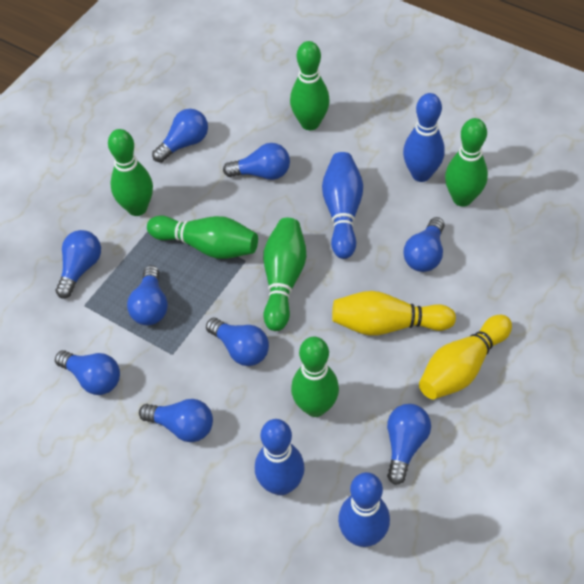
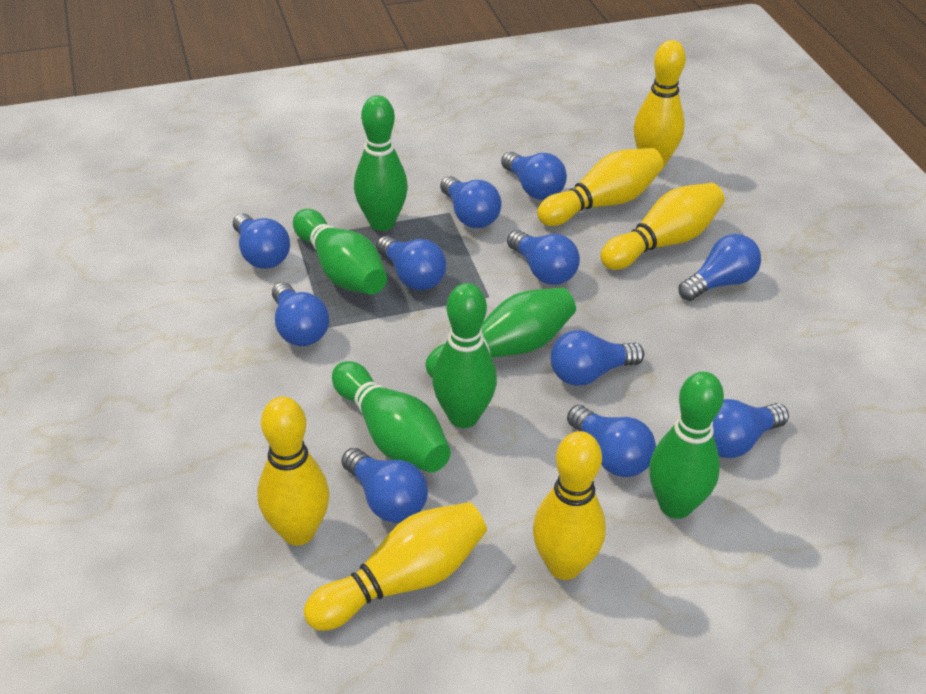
blue bowling pin: 4 -> 0
blue light bulb: 9 -> 11
yellow bowling pin: 2 -> 6

